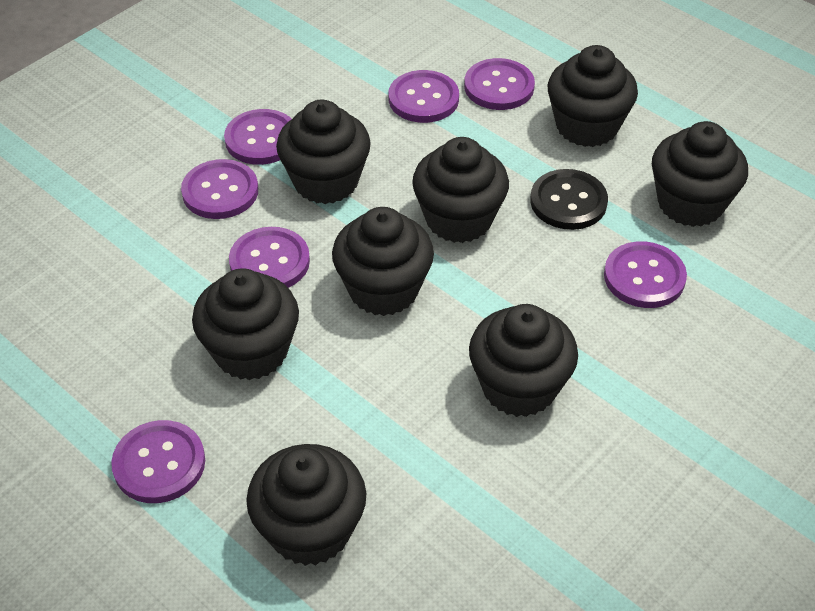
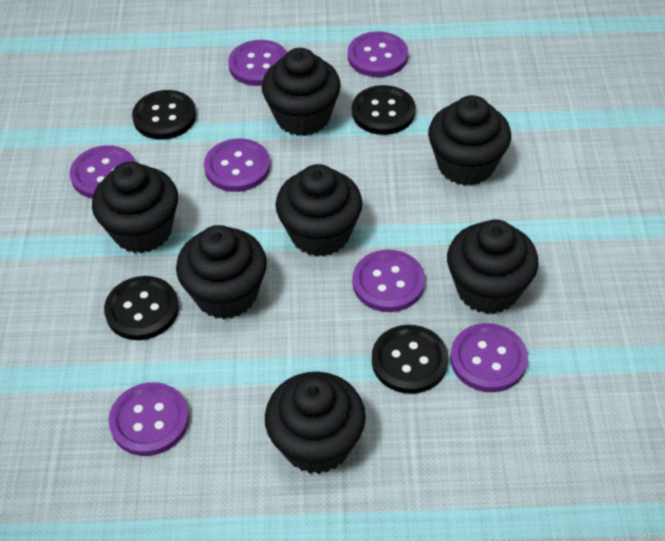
black button: 1 -> 4
black cupcake: 8 -> 7

